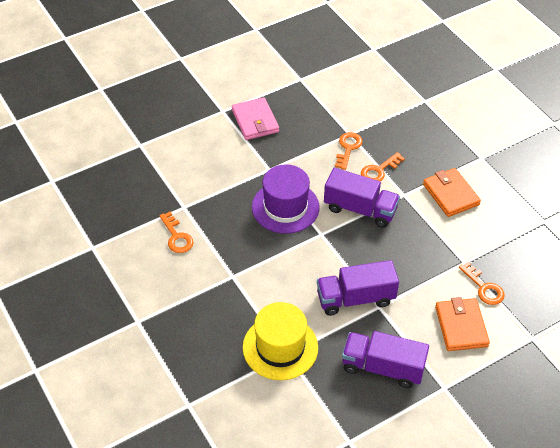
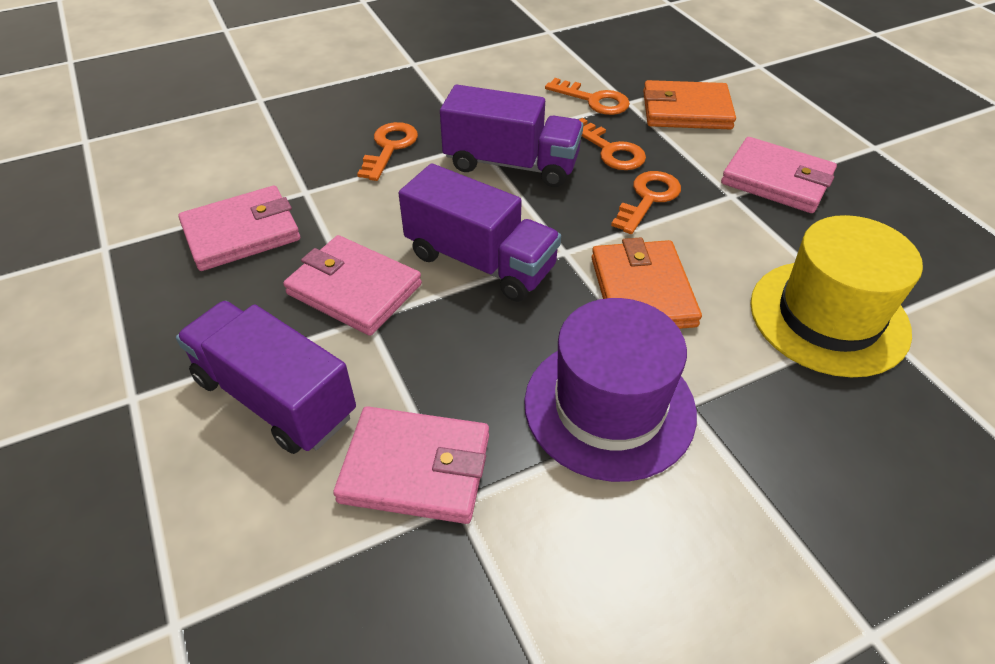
pink wallet: 1 -> 4

